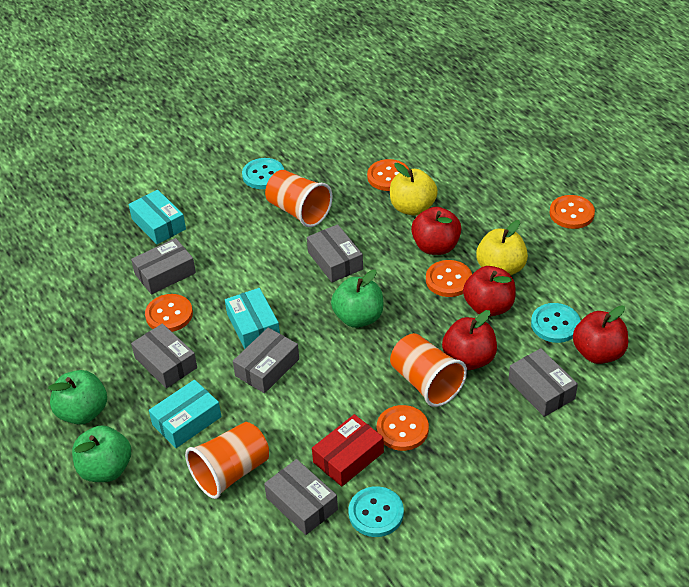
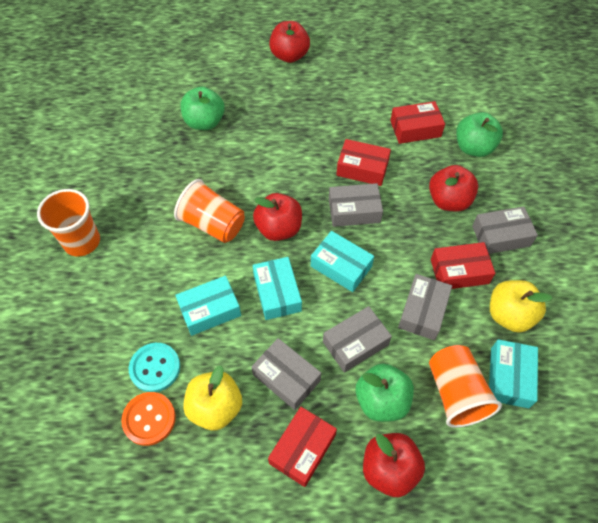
grey box: 6 -> 5
orange button: 5 -> 1
red box: 1 -> 4
turquoise box: 3 -> 4
turquoise button: 3 -> 1

